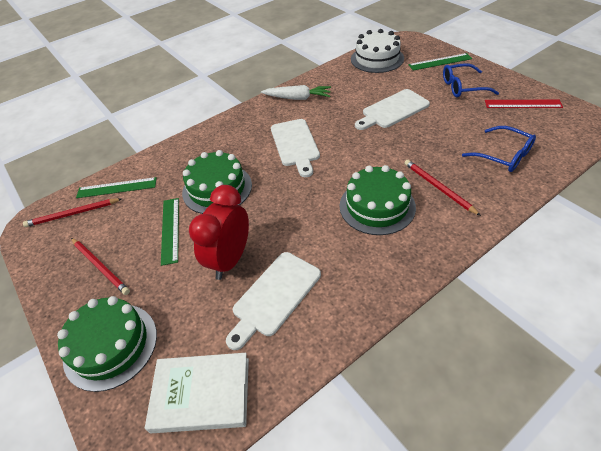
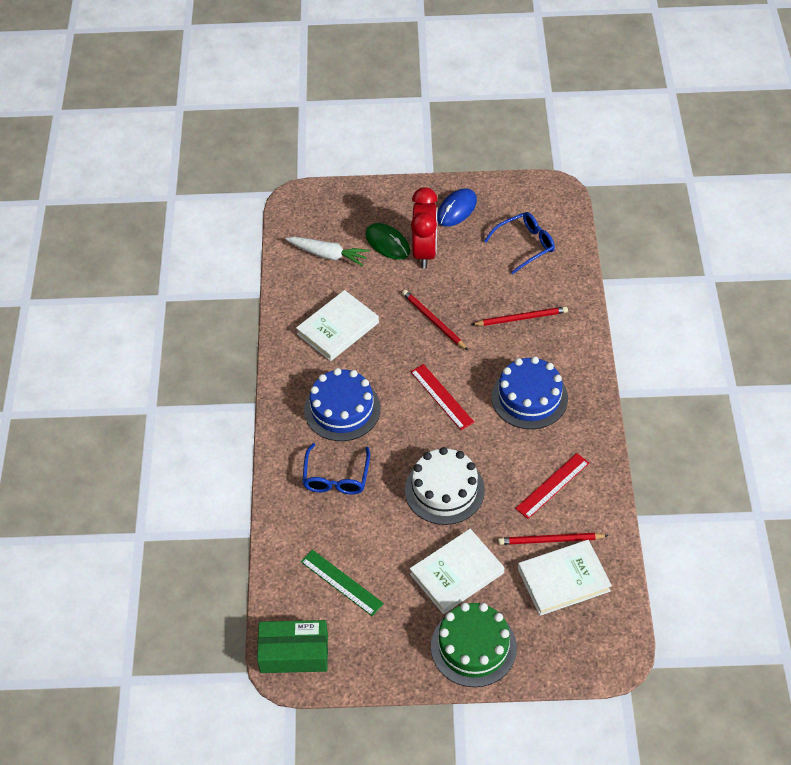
blue cake: 0 -> 2
blue mouse: 0 -> 1
green box: 0 -> 1
green cake: 3 -> 1
green mouse: 0 -> 1
green ruler: 3 -> 1
red ruler: 1 -> 2
white book: 1 -> 3
white cutting board: 3 -> 0

